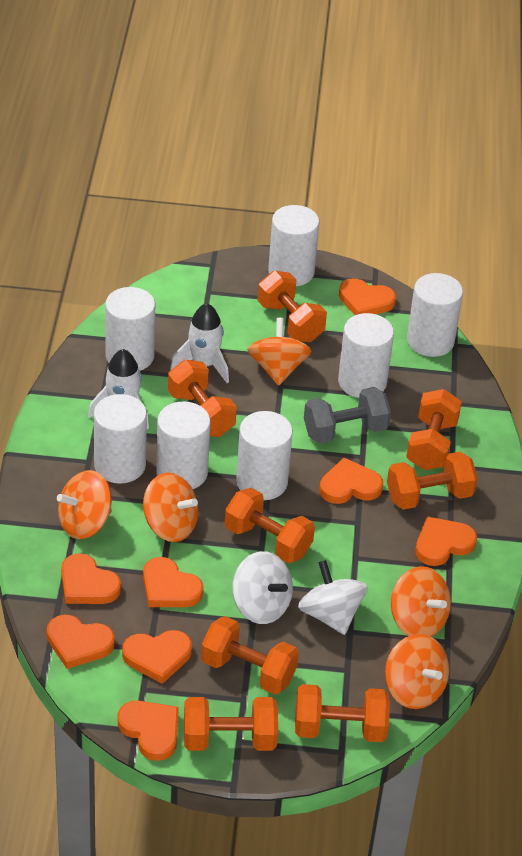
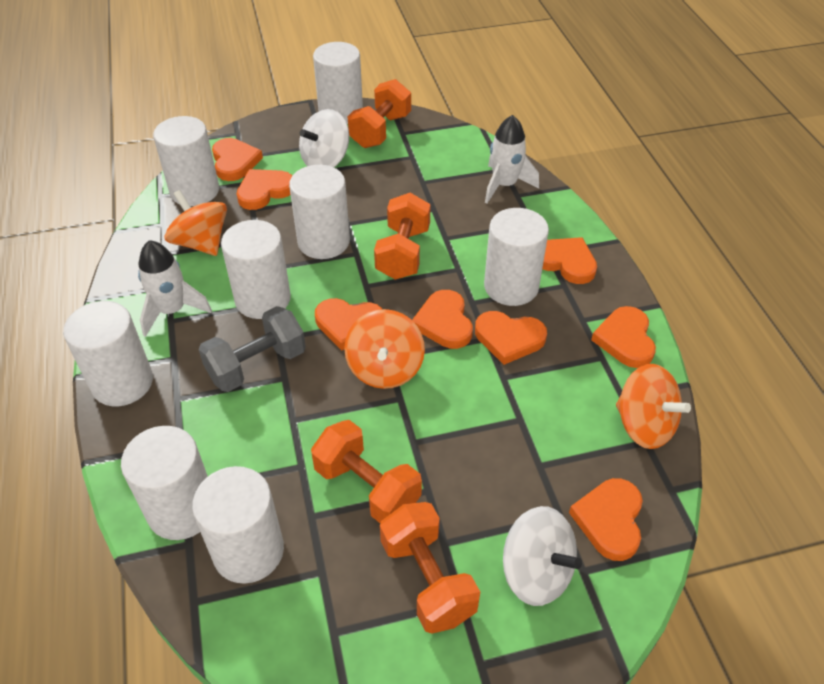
orange dumbbell: 8 -> 4
orange spinning top: 5 -> 3
white cylinder: 7 -> 8

